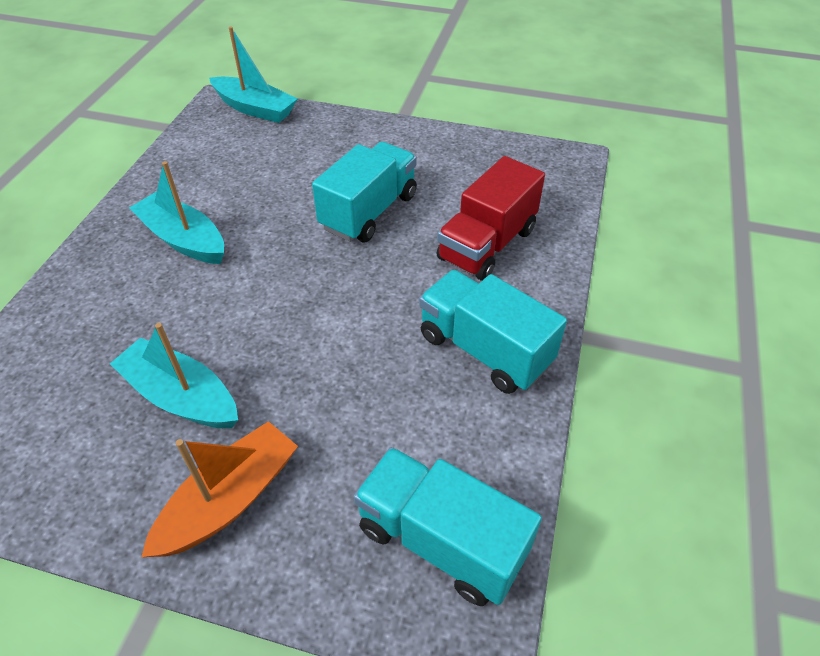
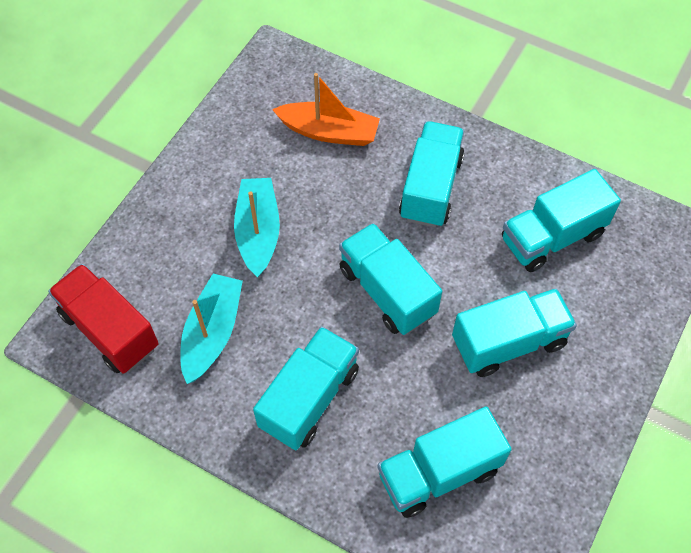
turquoise boat: 3 -> 2
turquoise truck: 3 -> 6

